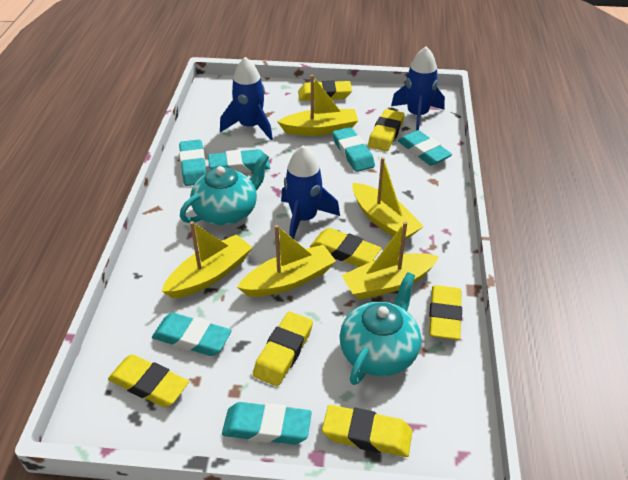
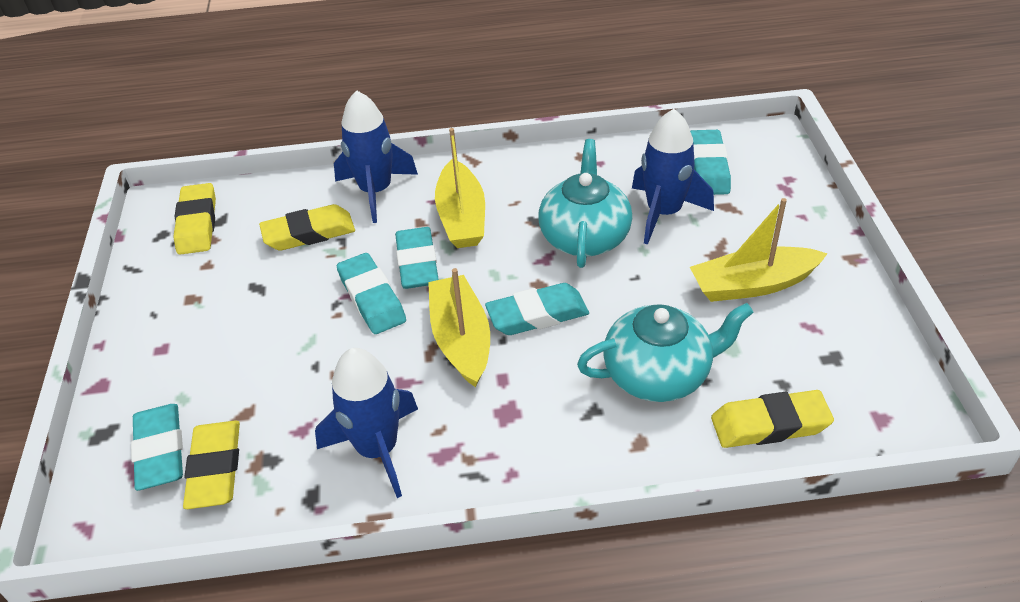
turquoise eraser: 6 -> 5
yellow boat: 5 -> 3
yellow eraser: 7 -> 4

